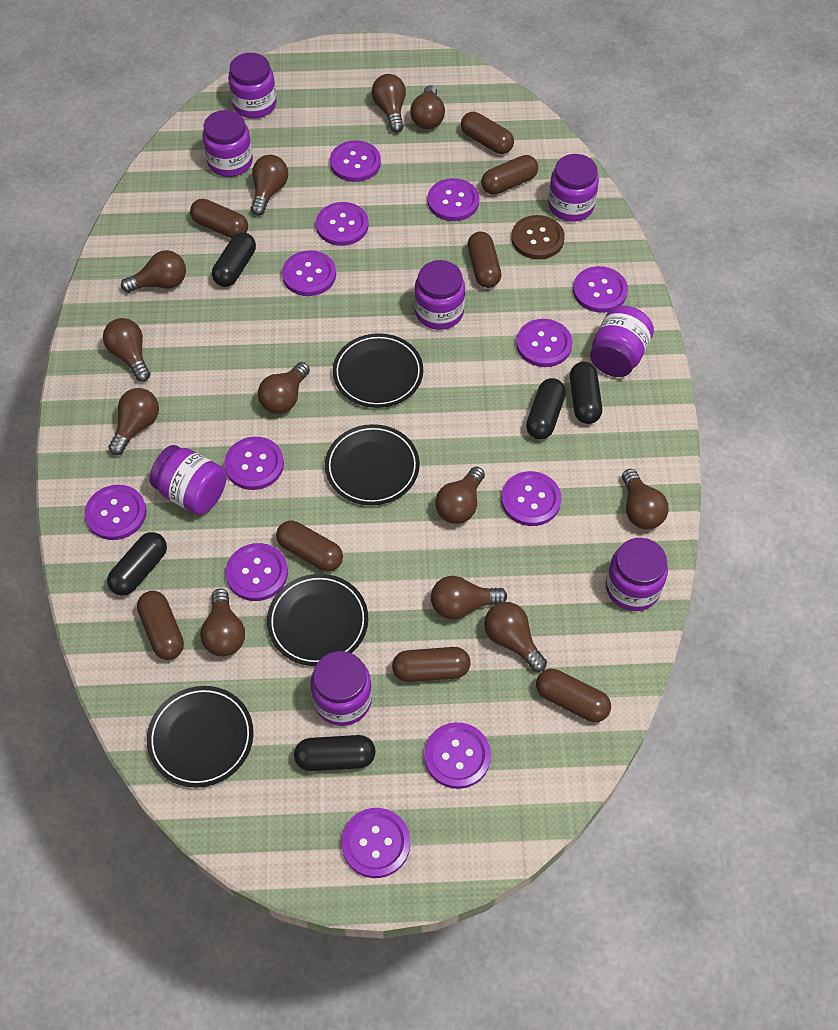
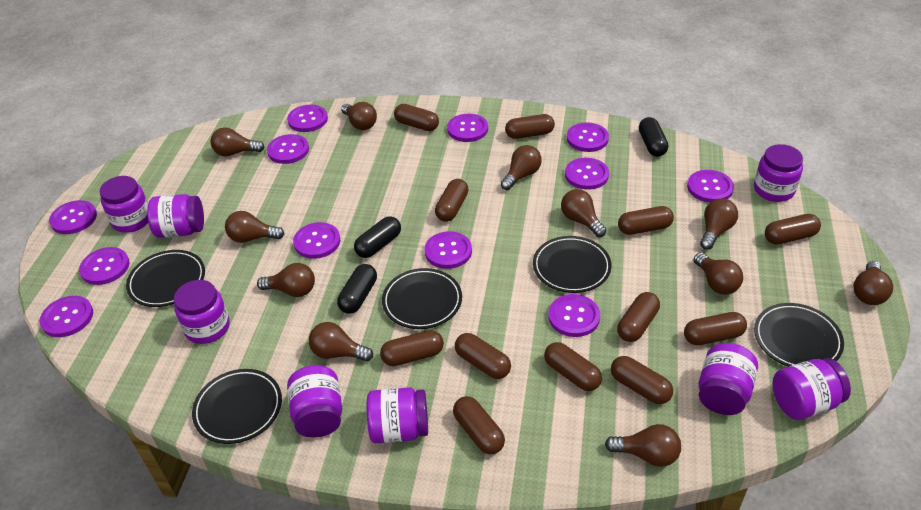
black capsule: 5 -> 3
black plate: 4 -> 5
brown button: 1 -> 0
brown capsule: 8 -> 12
brown light bulb: 12 -> 11

